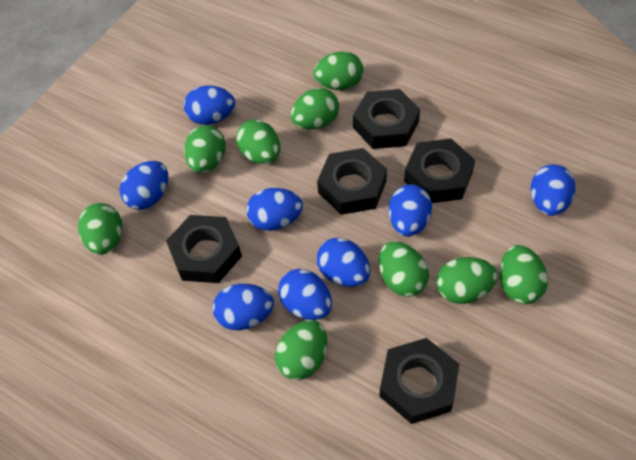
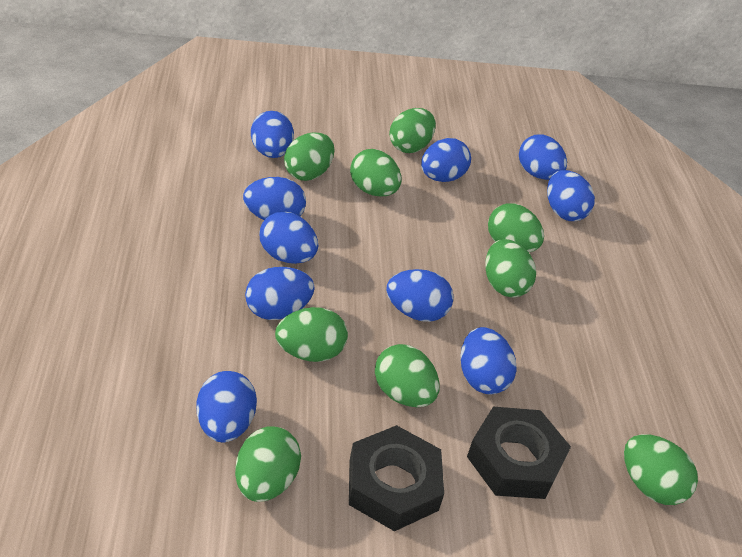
black nut: 5 -> 2
blue egg: 8 -> 10

